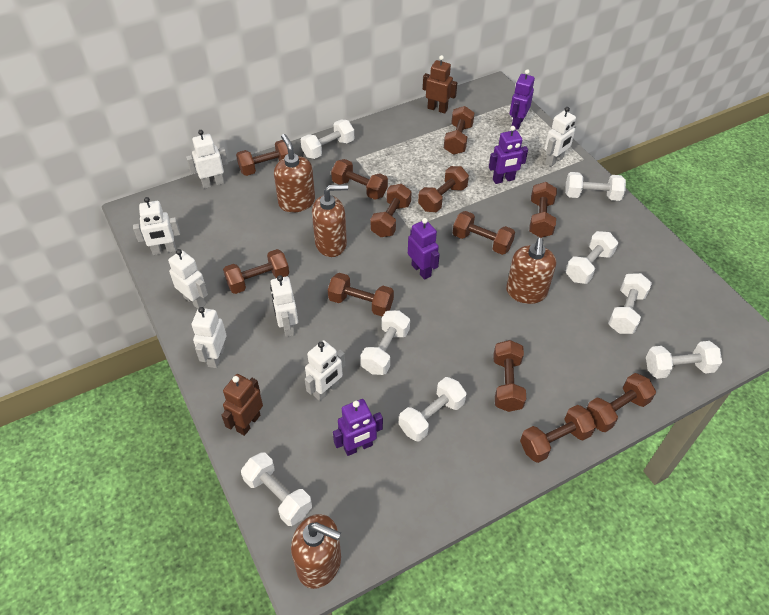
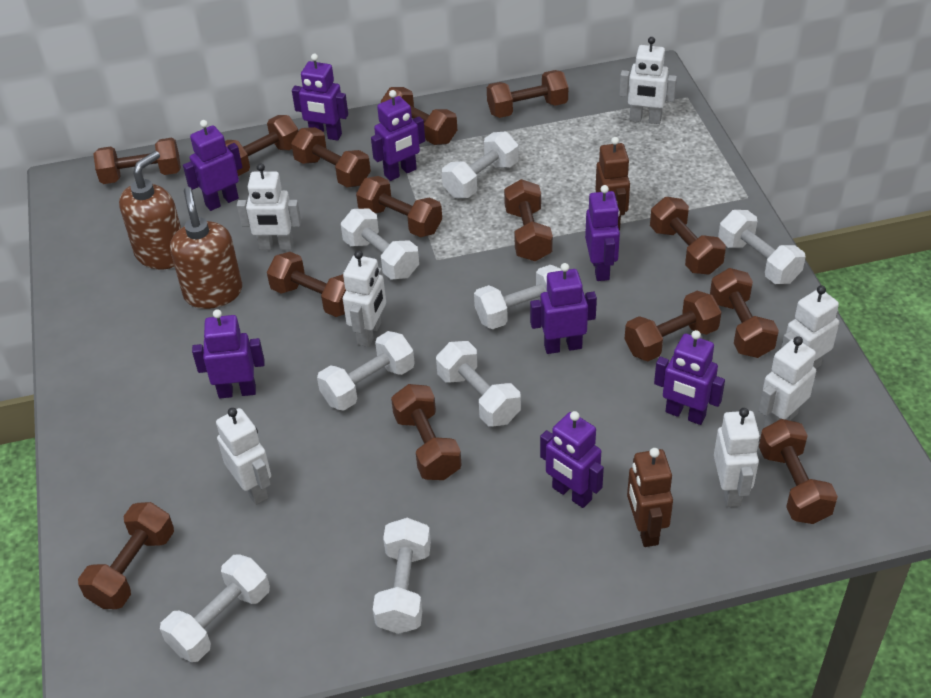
brown dumbbell: 12 -> 14
brown soap dispenser: 4 -> 2
purple robot: 4 -> 8

